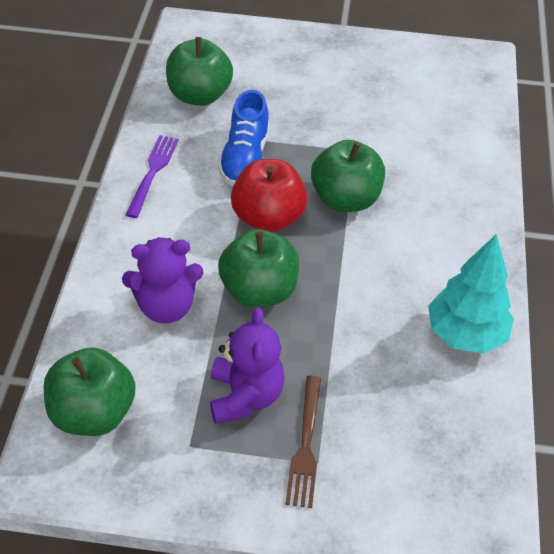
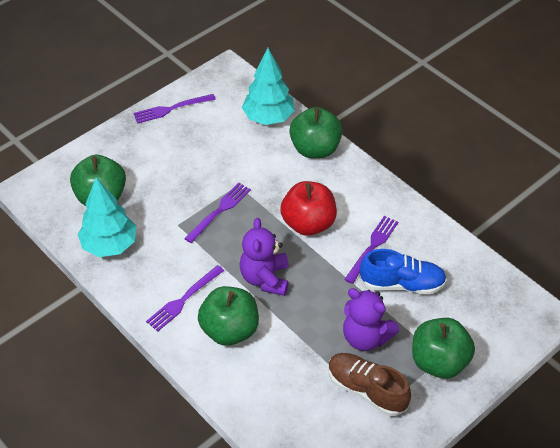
brown fork: 1 -> 0
brown shoe: 0 -> 1
purple fork: 1 -> 4
turquoise tree: 1 -> 2

